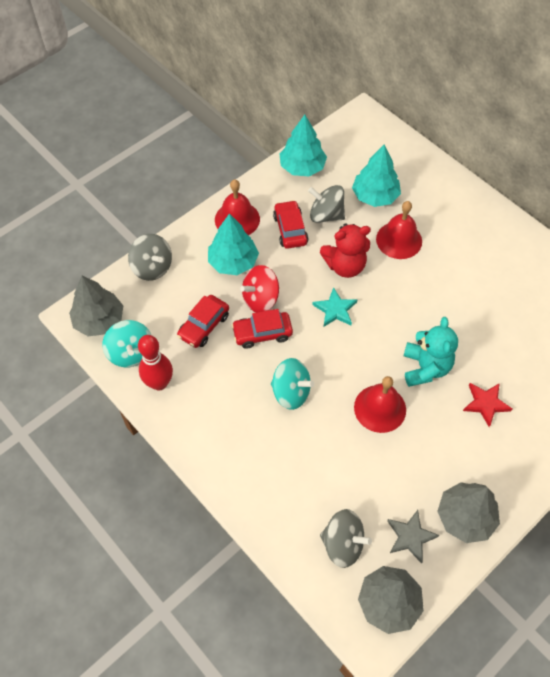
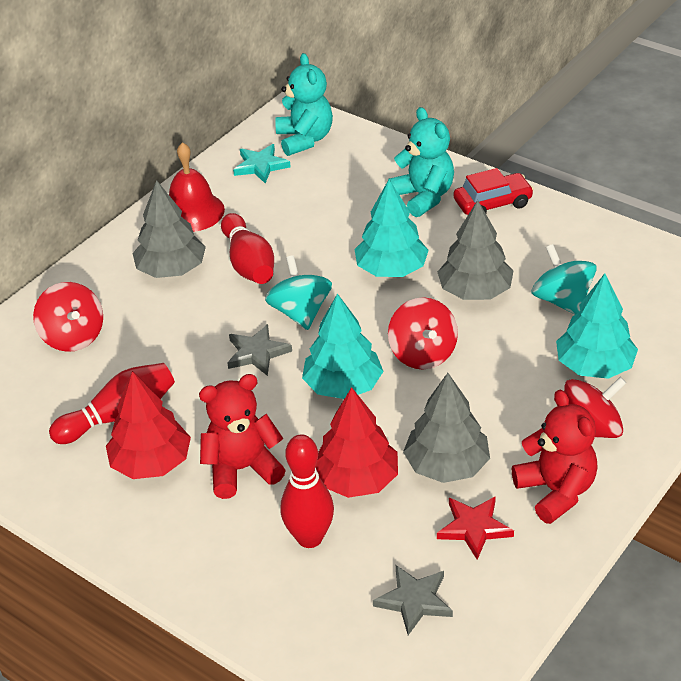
grey spinning top: 3 -> 0
grey star: 1 -> 2
red bell: 3 -> 1
red bowling pin: 1 -> 3
red car: 3 -> 1
red spinning top: 1 -> 3
red teddy bear: 1 -> 2
red tree: 0 -> 2
turquoise teddy bear: 1 -> 2

